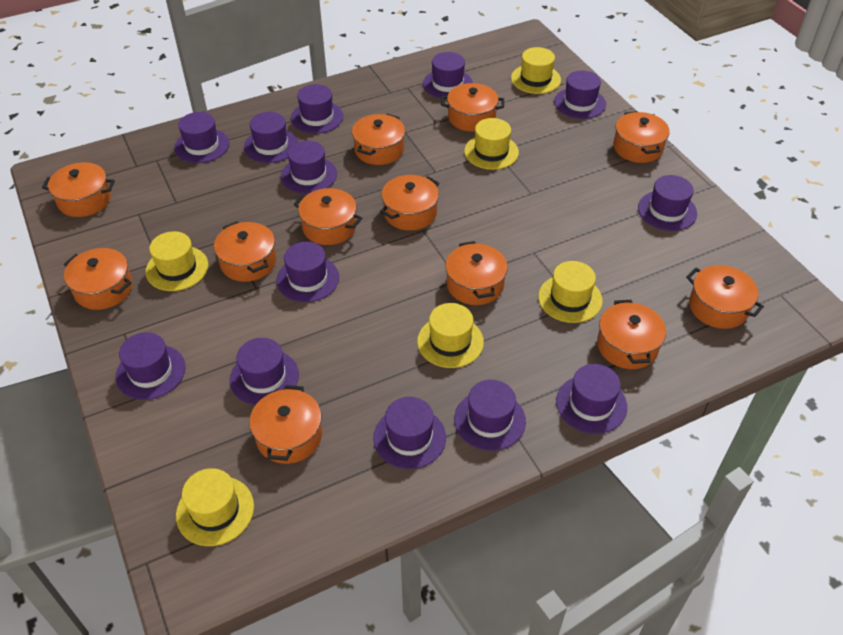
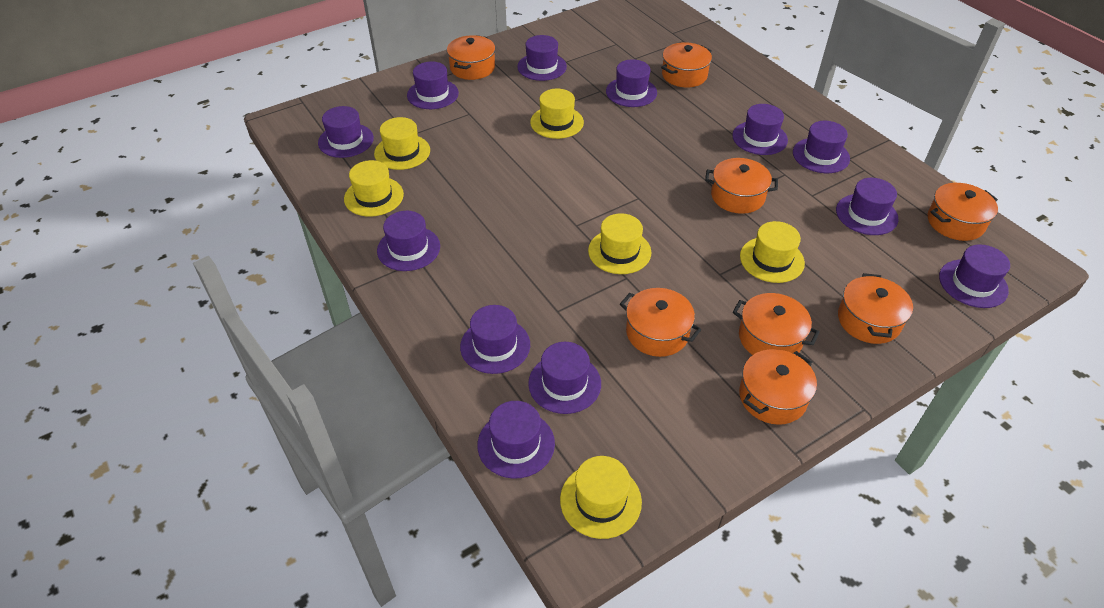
orange pot: 12 -> 8
purple hat: 13 -> 12

